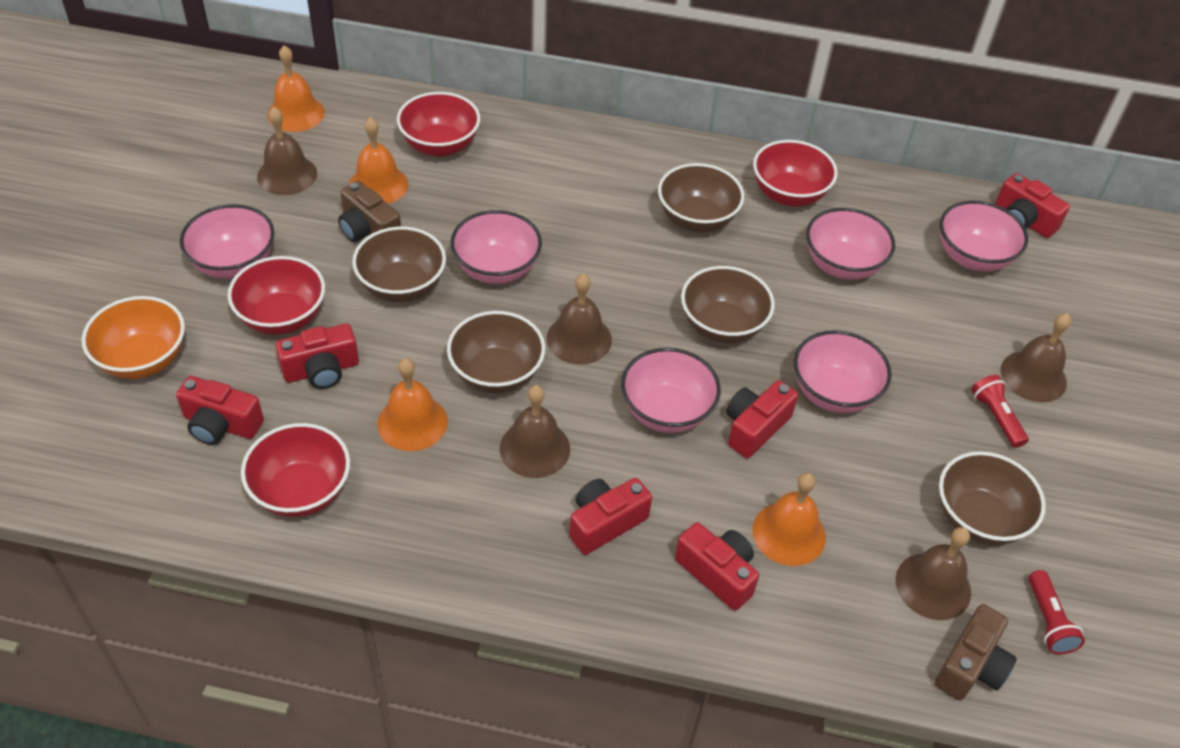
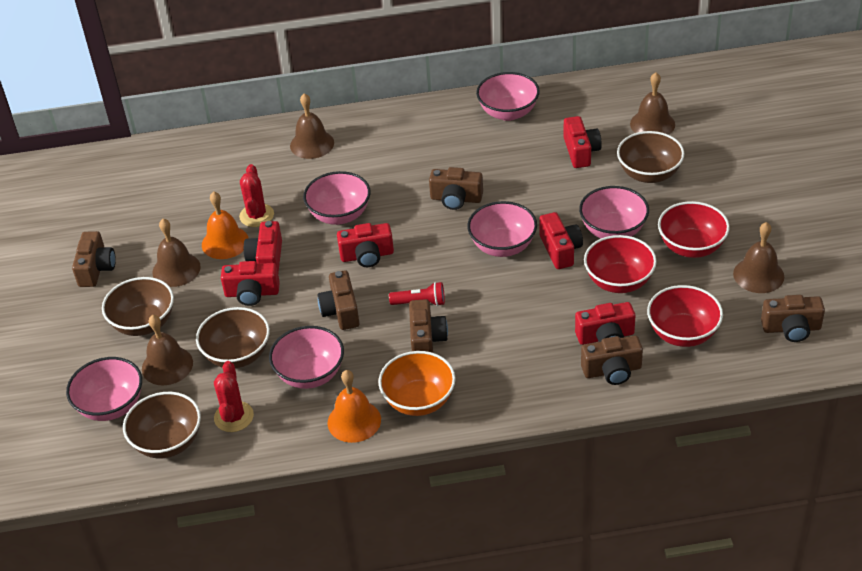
brown bowl: 5 -> 4
brown camera: 2 -> 6
orange bell: 4 -> 2
red bowl: 4 -> 3
red cactus: 0 -> 2
red flashlight: 2 -> 1

